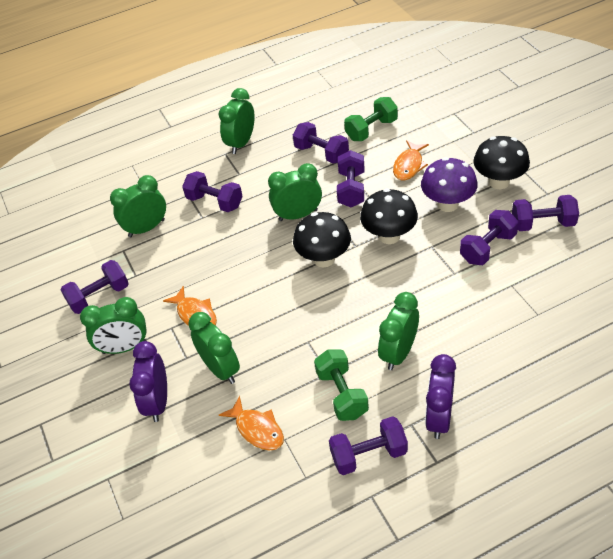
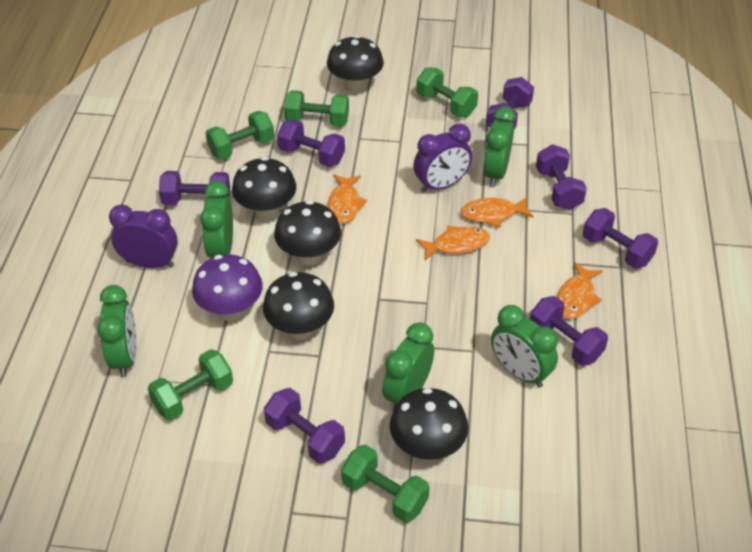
black mushroom: 3 -> 5
green clock: 6 -> 5
green dumbbell: 2 -> 5
orange fish: 3 -> 4

